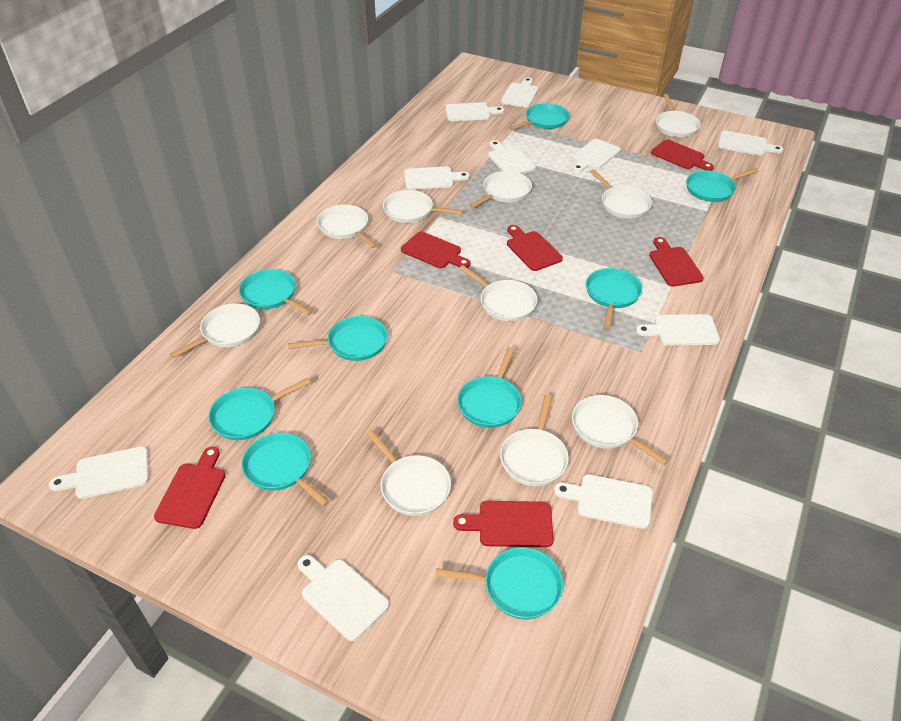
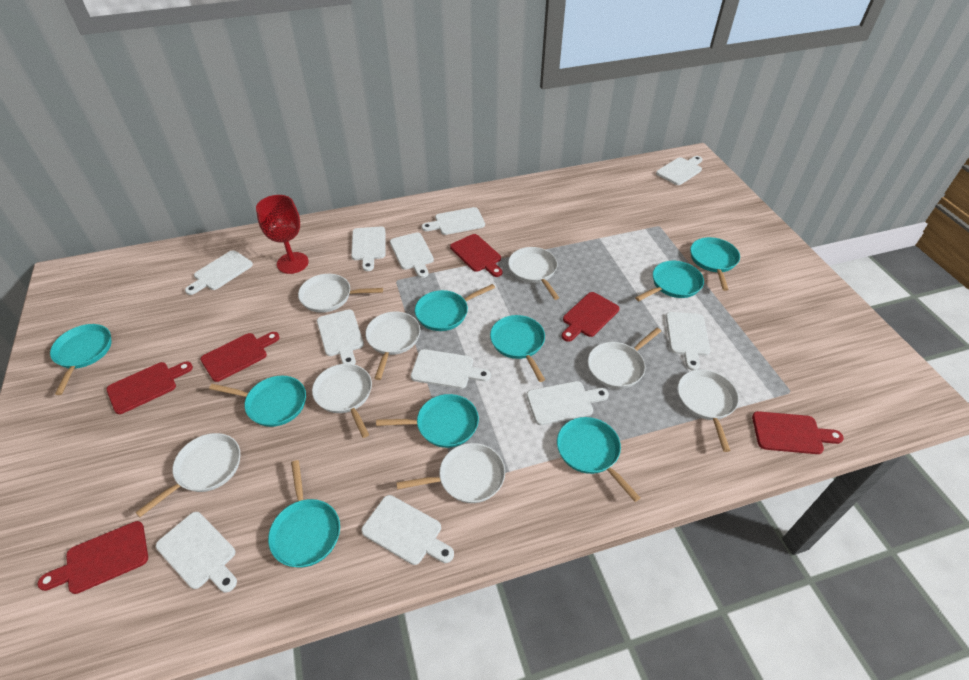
red goblet: 0 -> 1
white cutting board: 10 -> 11
white pan: 10 -> 8

